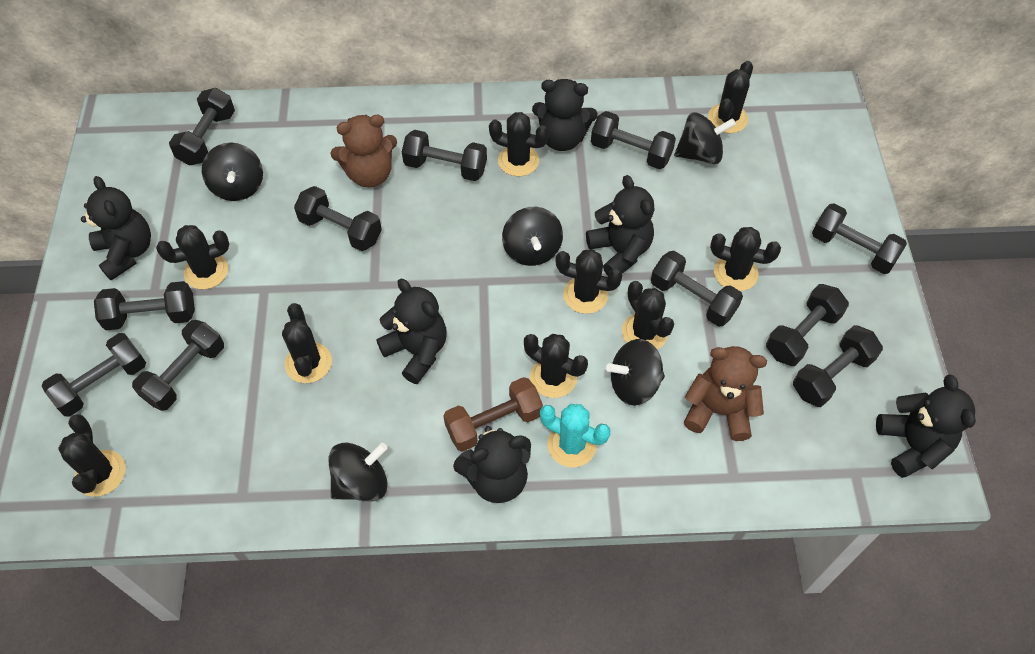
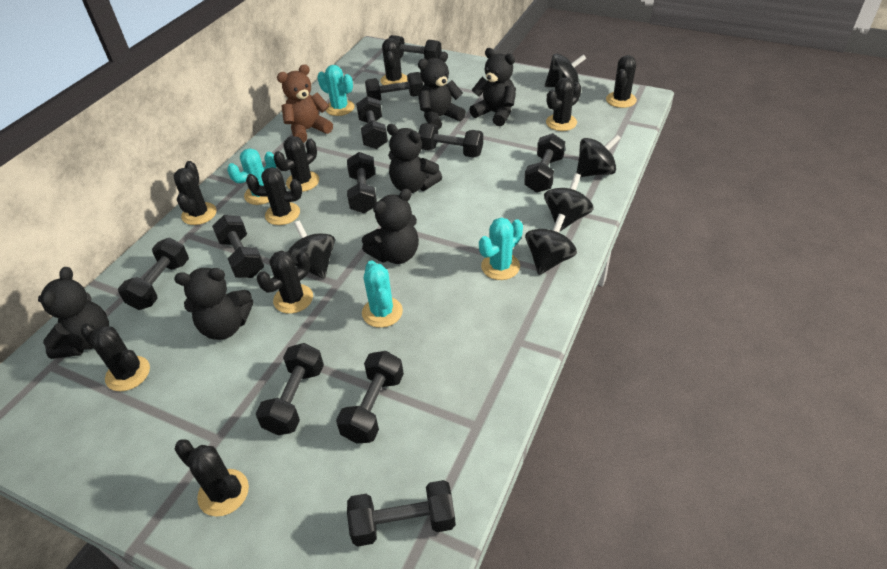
brown dumbbell: 1 -> 0
brown teddy bear: 2 -> 1
turquoise cactus: 1 -> 4

